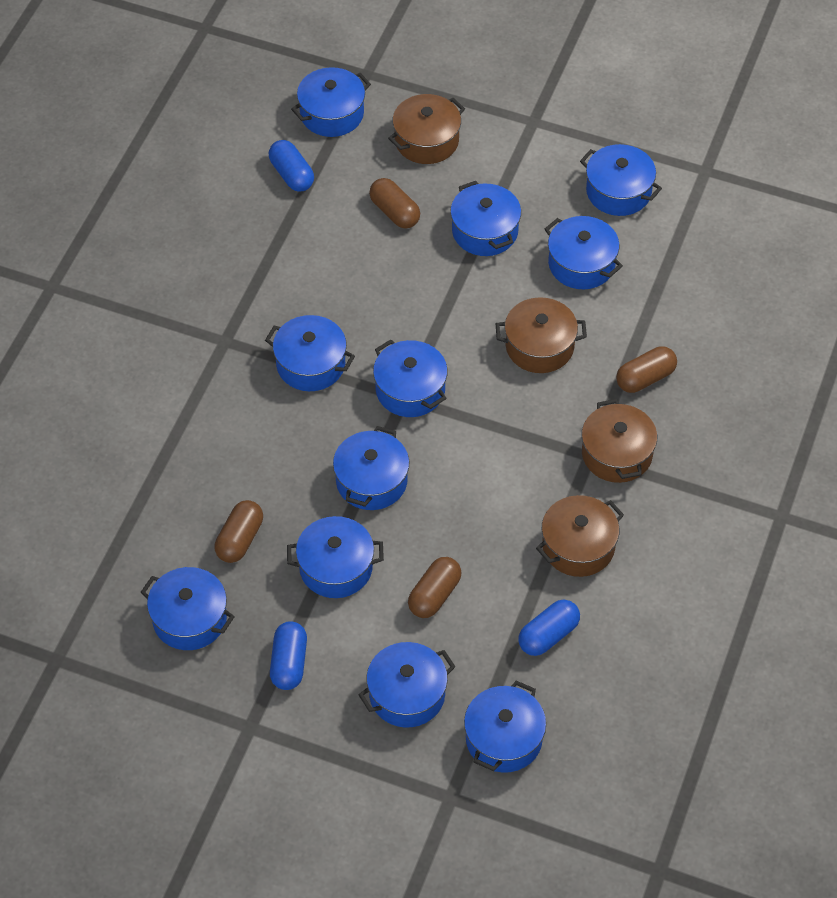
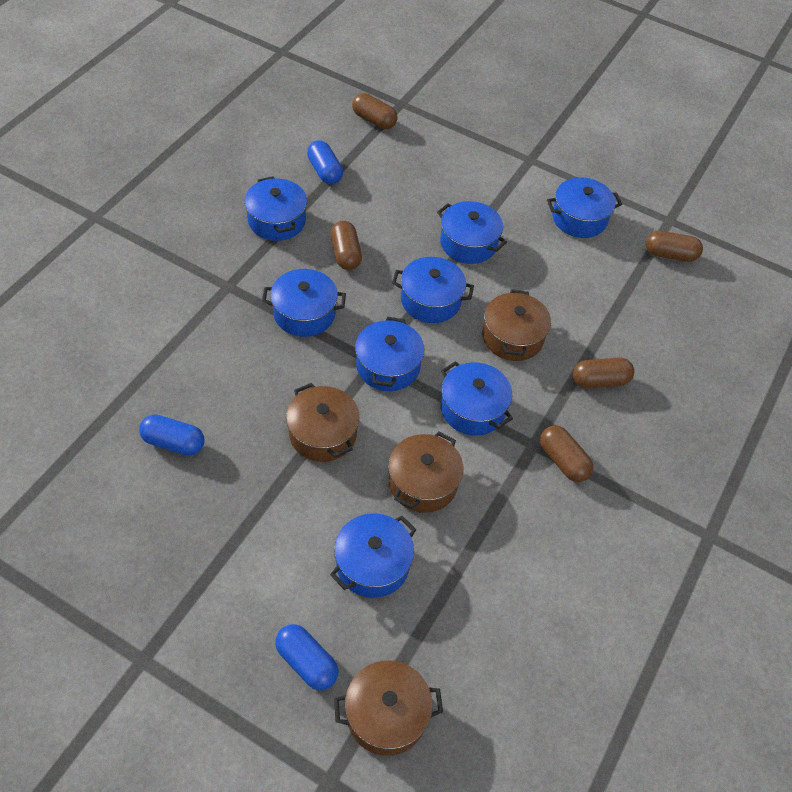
blue pot: 11 -> 8
brown capsule: 4 -> 5

